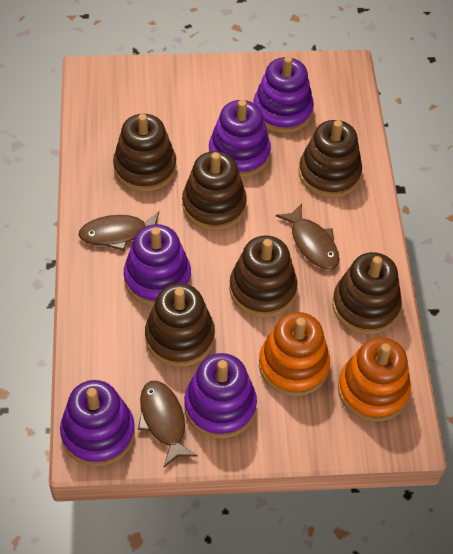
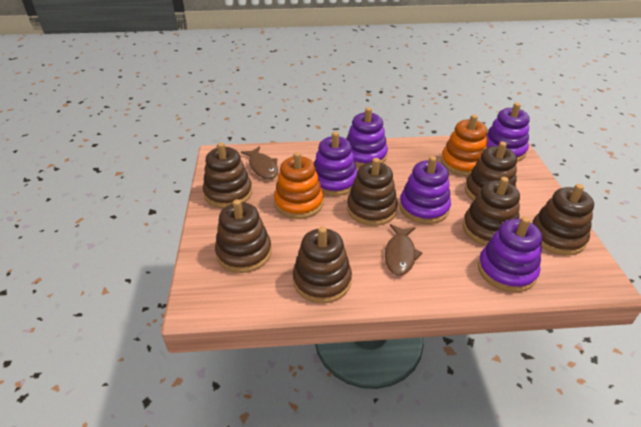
brown fish: 3 -> 2
brown stacking toy: 6 -> 7

